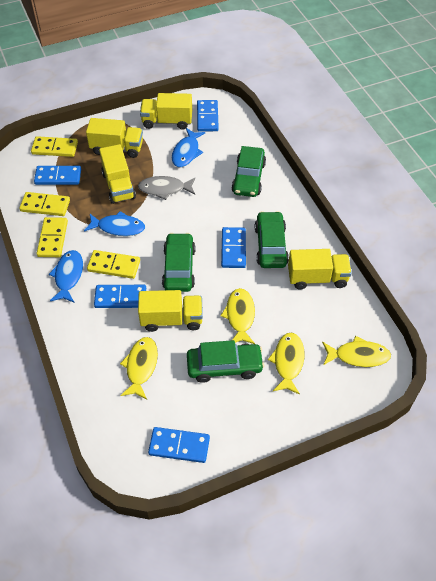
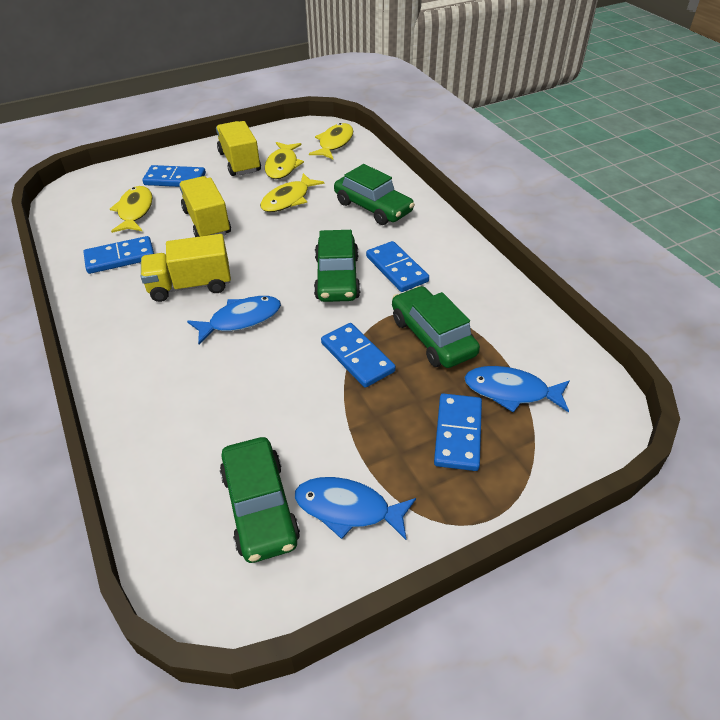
grey fish: 1 -> 0
yellow domino: 4 -> 0
yellow truck: 5 -> 3

